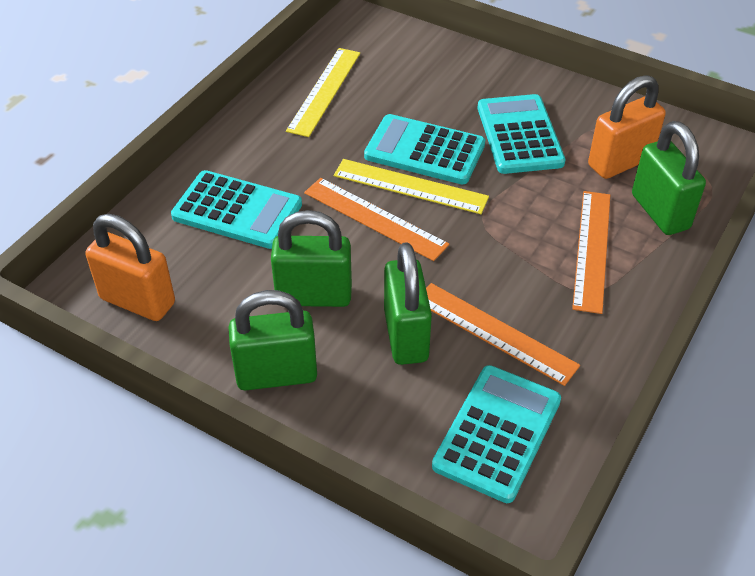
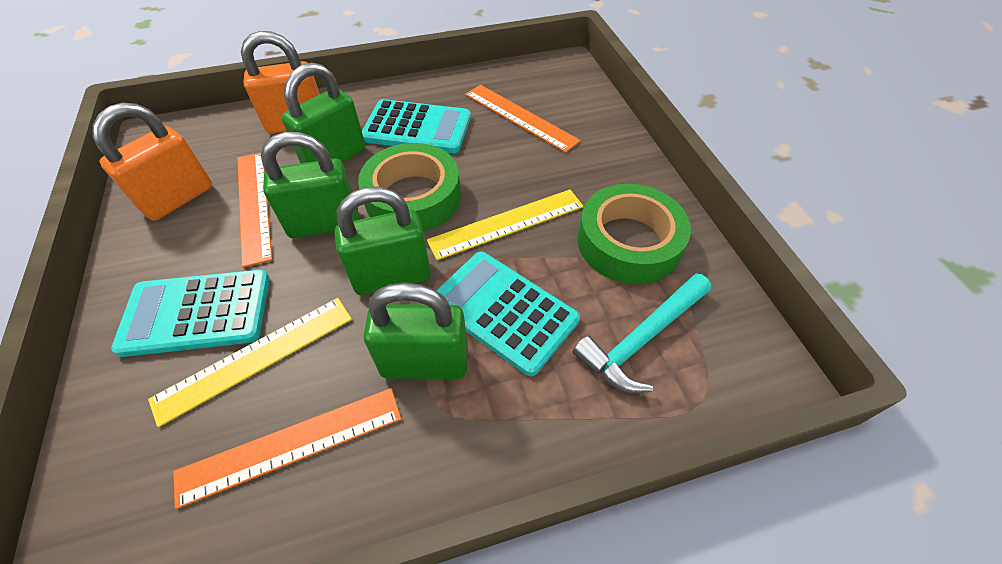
green tape: 0 -> 2
turquoise calculator: 4 -> 3
turquoise hammer: 0 -> 1

